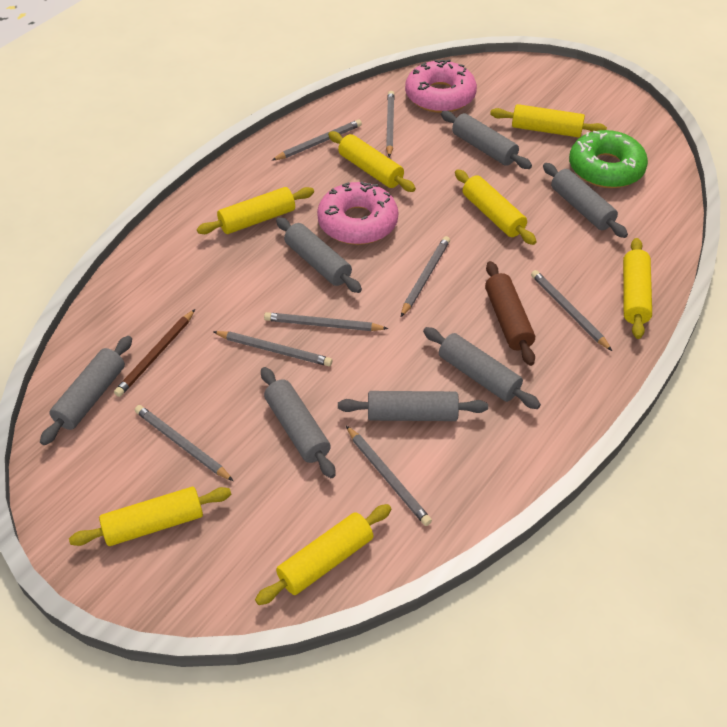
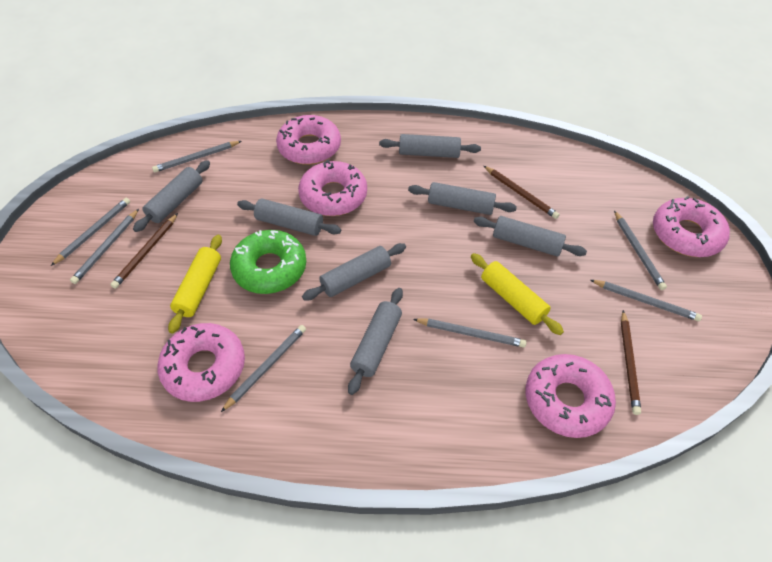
brown pencil: 1 -> 3
brown rolling pin: 1 -> 0
grey pencil: 8 -> 7
pink donut: 2 -> 5
yellow rolling pin: 7 -> 2

